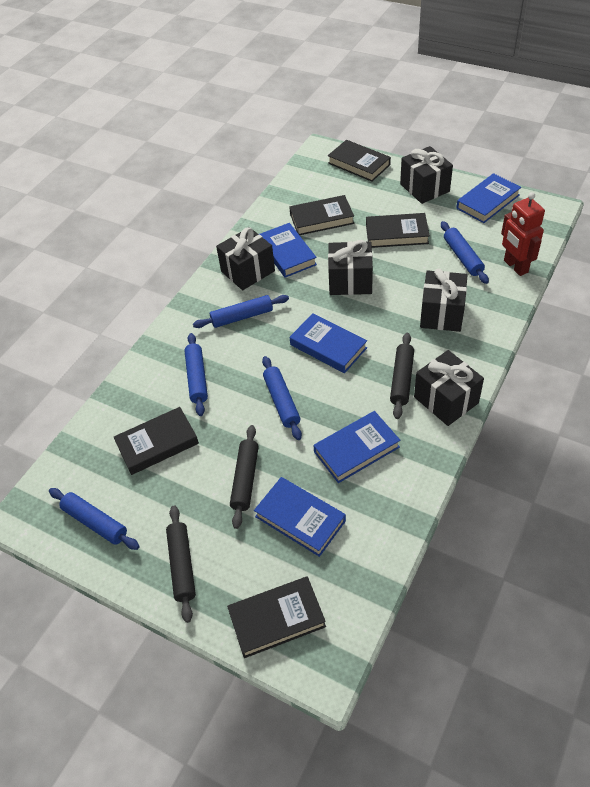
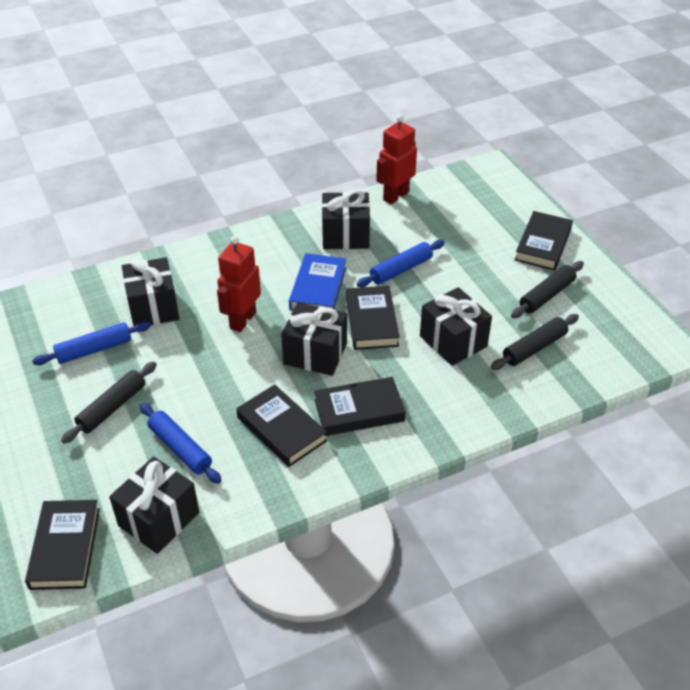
blue book: 5 -> 1
blue rolling pin: 5 -> 3
red robot: 1 -> 2

